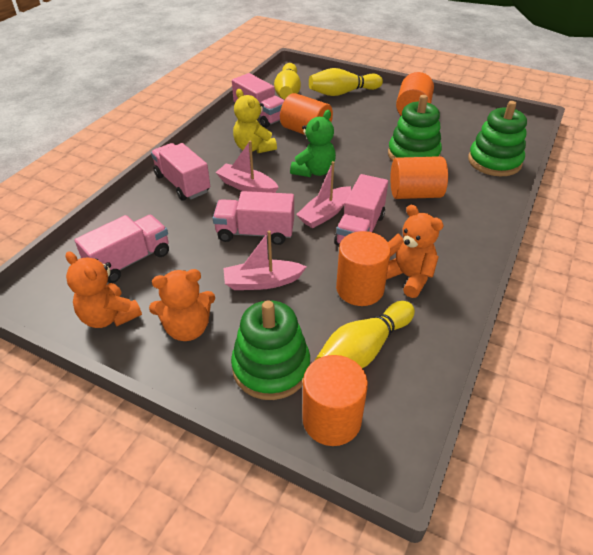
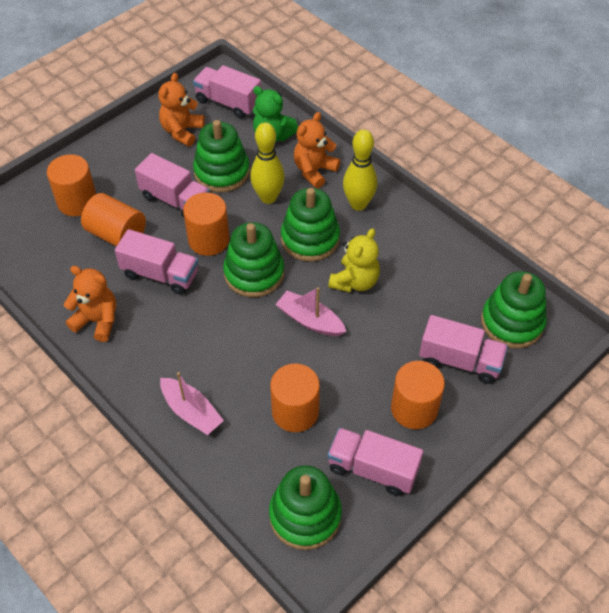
green stacking toy: 3 -> 5
pink boat: 3 -> 2
yellow bowling pin: 3 -> 2

